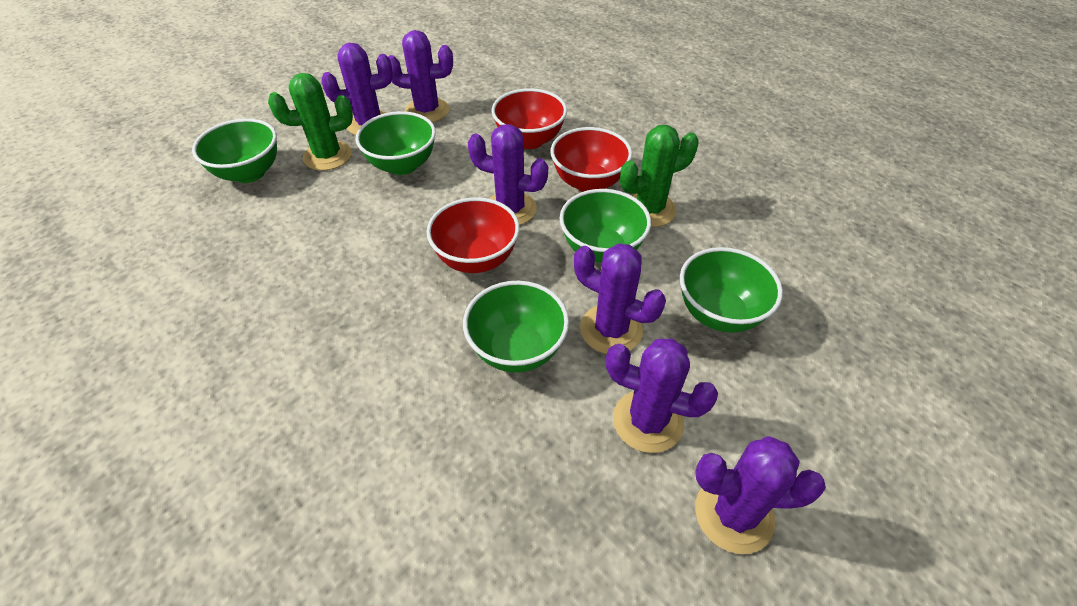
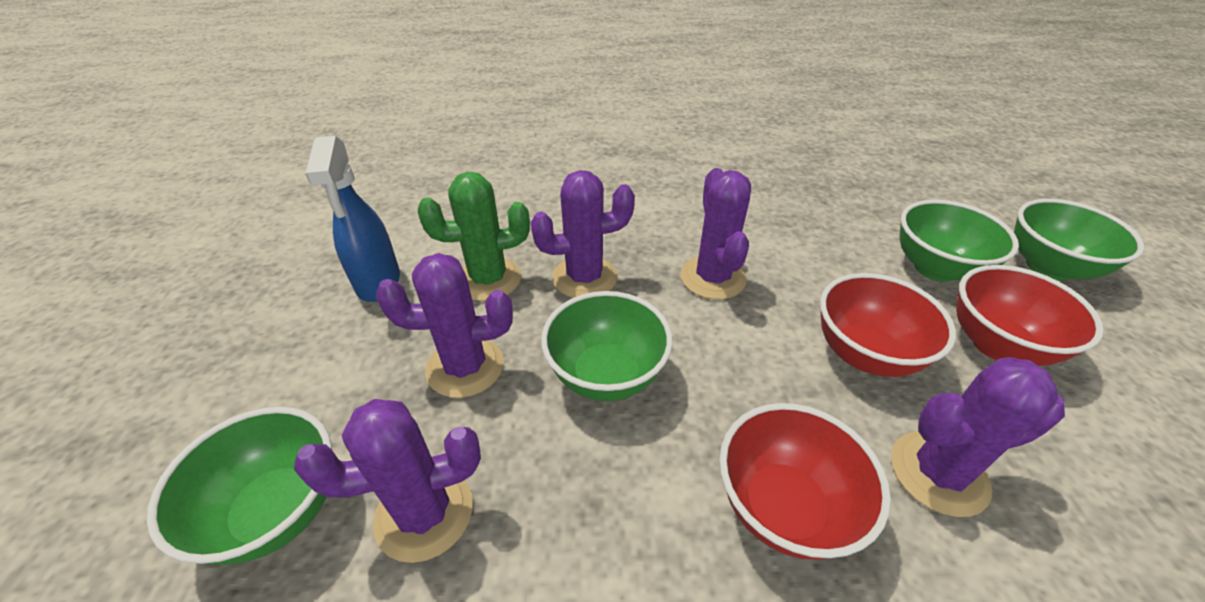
blue spray bottle: 0 -> 1
green bowl: 5 -> 4
green cactus: 2 -> 1
purple cactus: 6 -> 5

